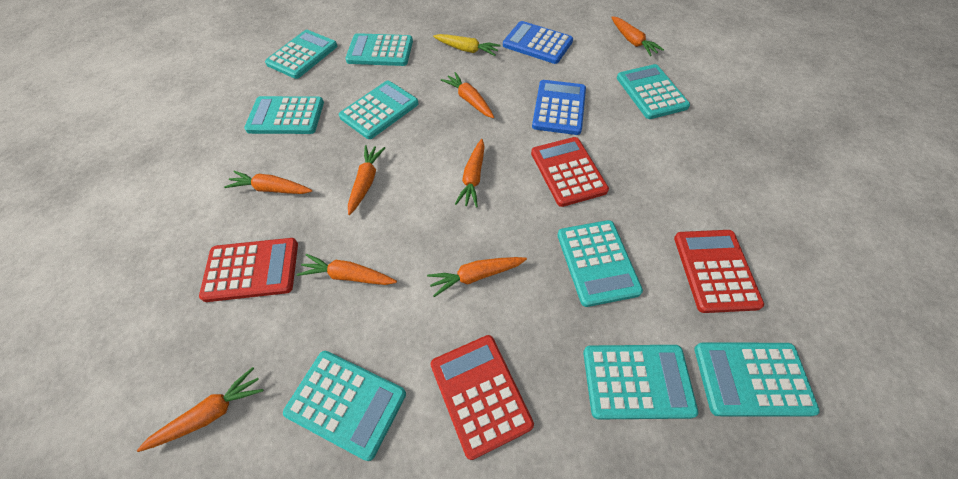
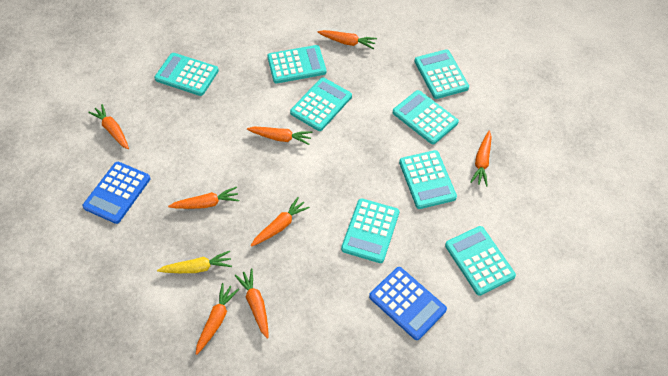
red calculator: 4 -> 0
turquoise calculator: 9 -> 8

